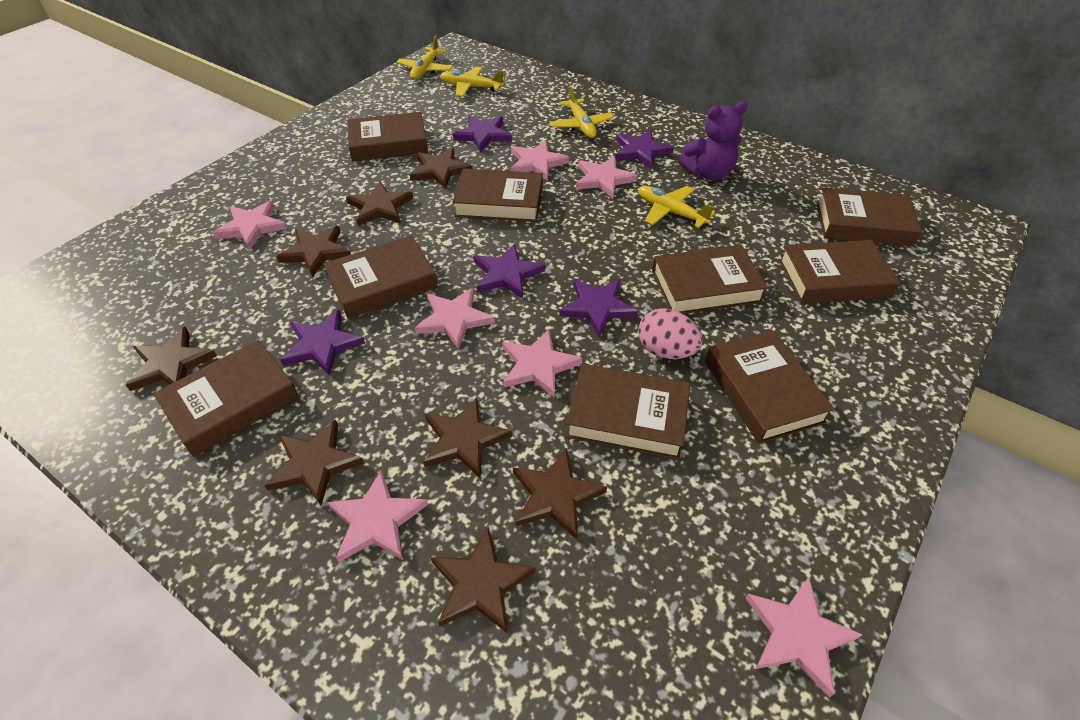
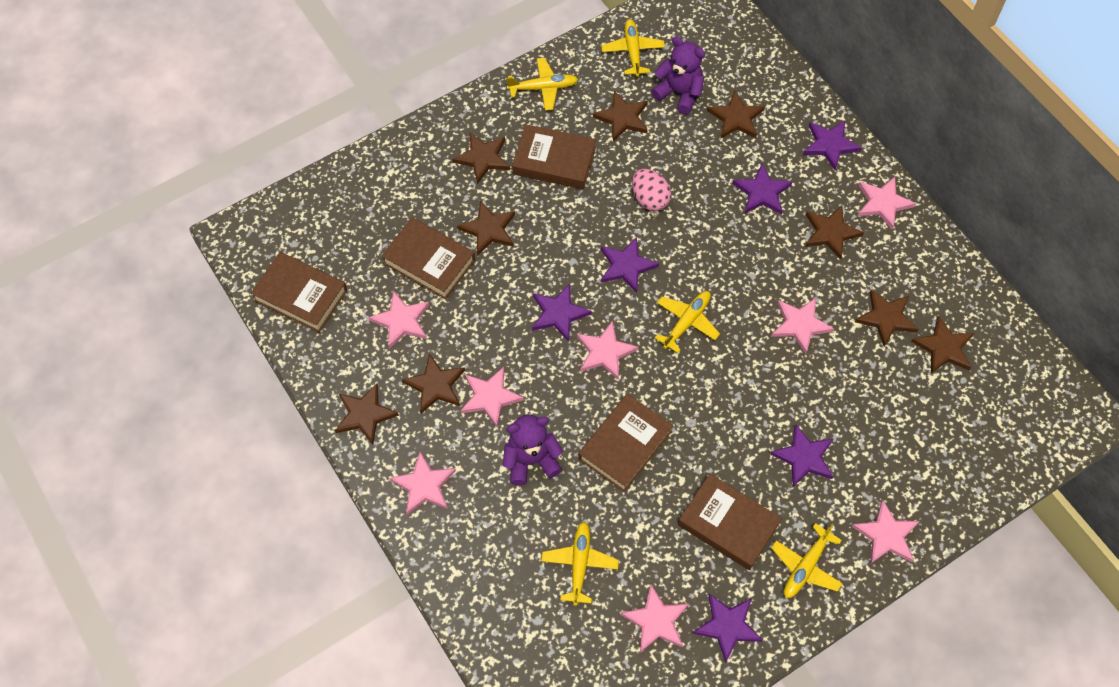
brown book: 9 -> 5
brown star: 8 -> 9
pink star: 7 -> 8
purple star: 5 -> 6
purple teddy bear: 1 -> 2
yellow plane: 4 -> 5

